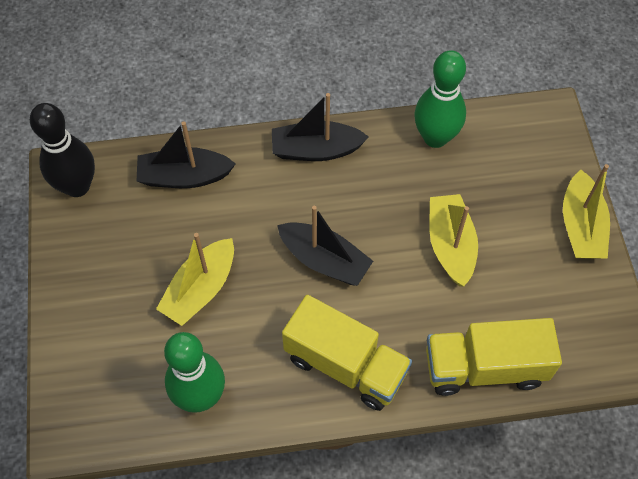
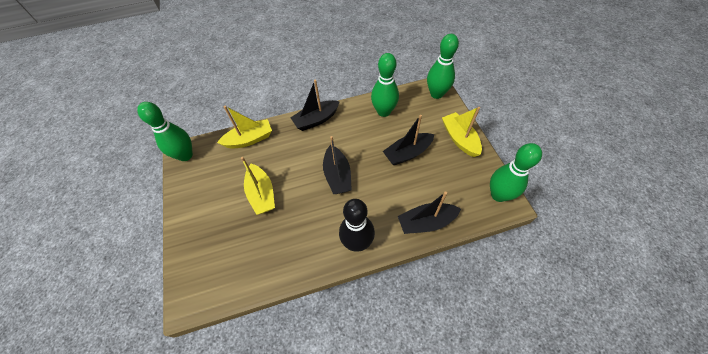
black boat: 3 -> 4
green bowling pin: 2 -> 4
yellow truck: 2 -> 0

